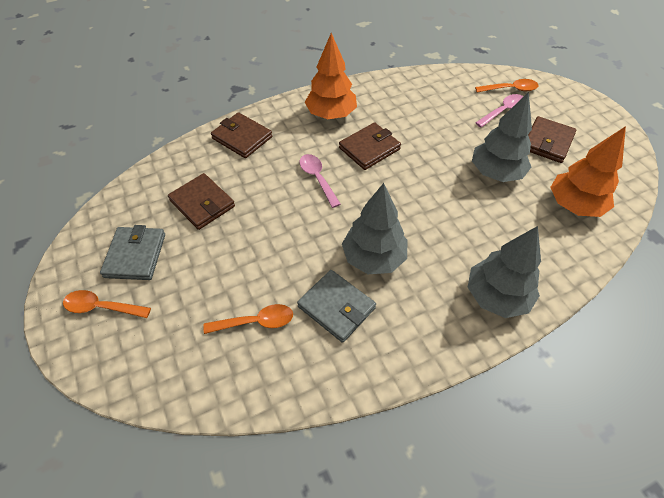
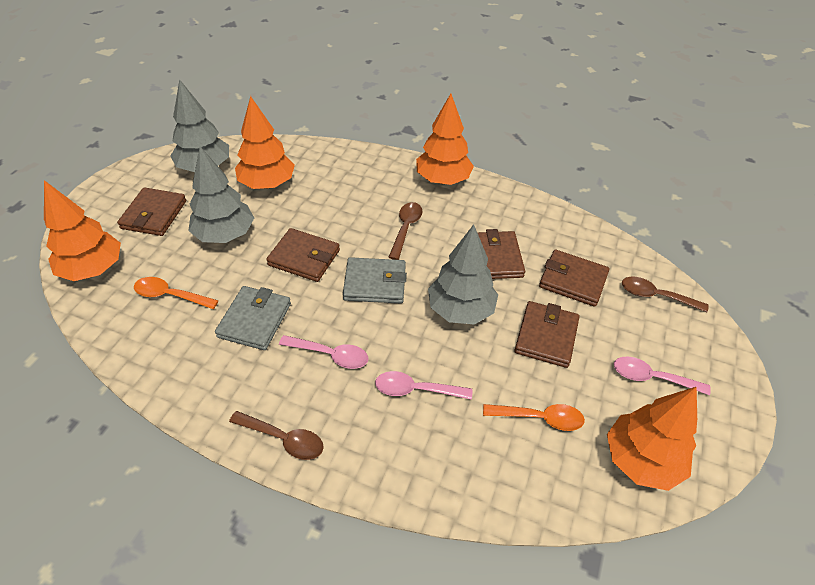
brown spoon: 0 -> 3
brown wallet: 4 -> 5
orange spoon: 3 -> 2
orange tree: 2 -> 4
pink spoon: 2 -> 3

